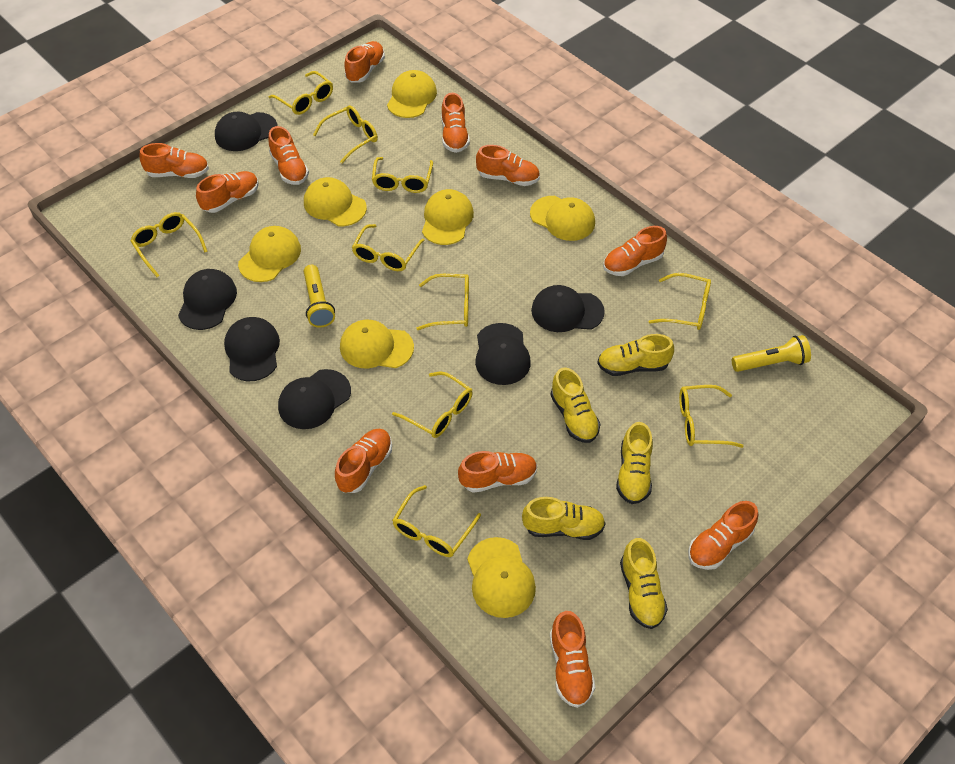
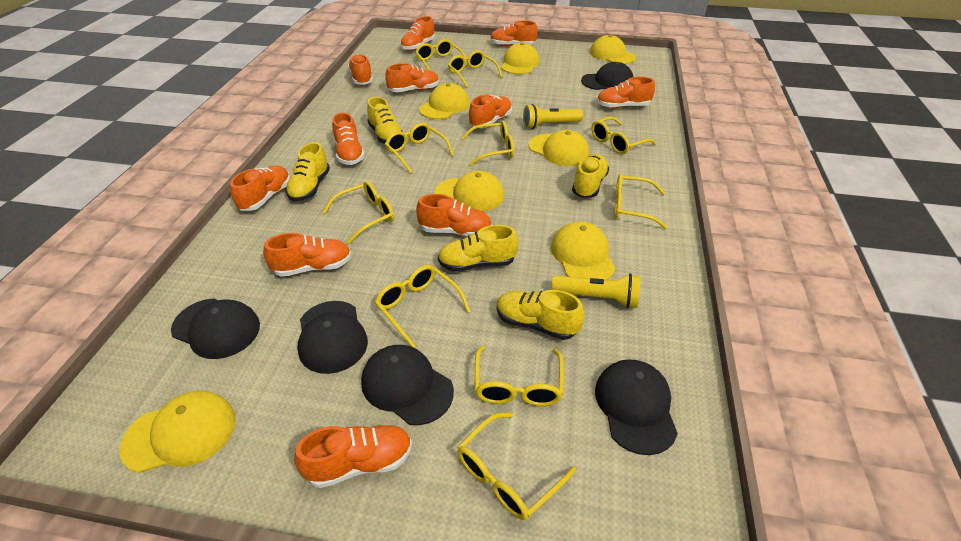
black cap: 6 -> 5

